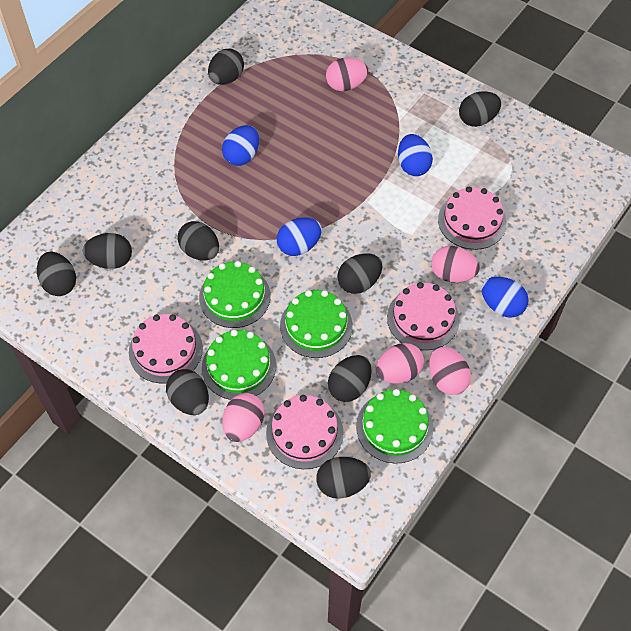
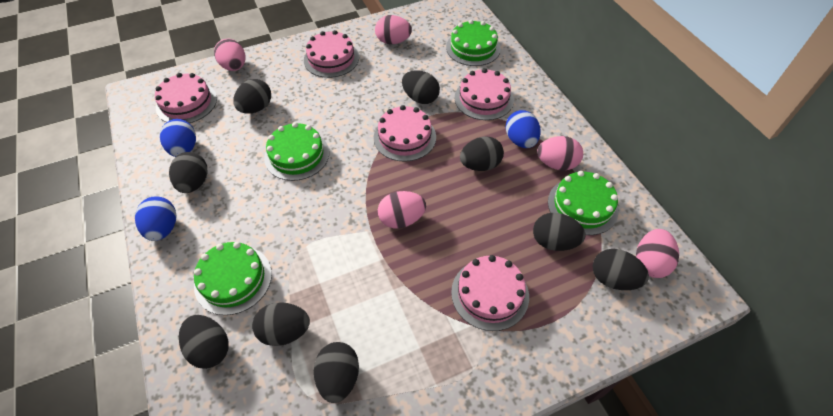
blue egg: 4 -> 3
pink cake: 4 -> 5

